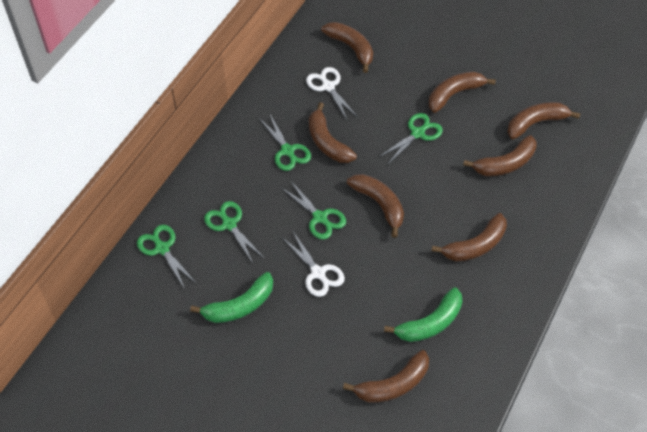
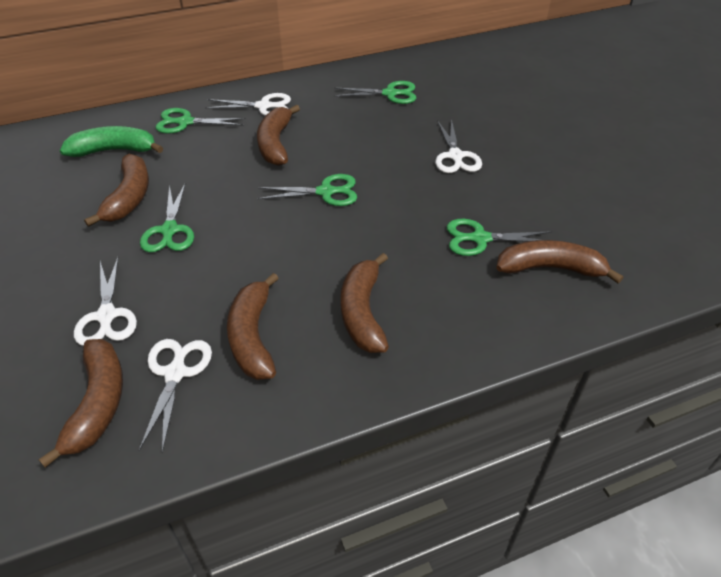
brown banana: 8 -> 6
green banana: 2 -> 1
white scissors: 2 -> 4

